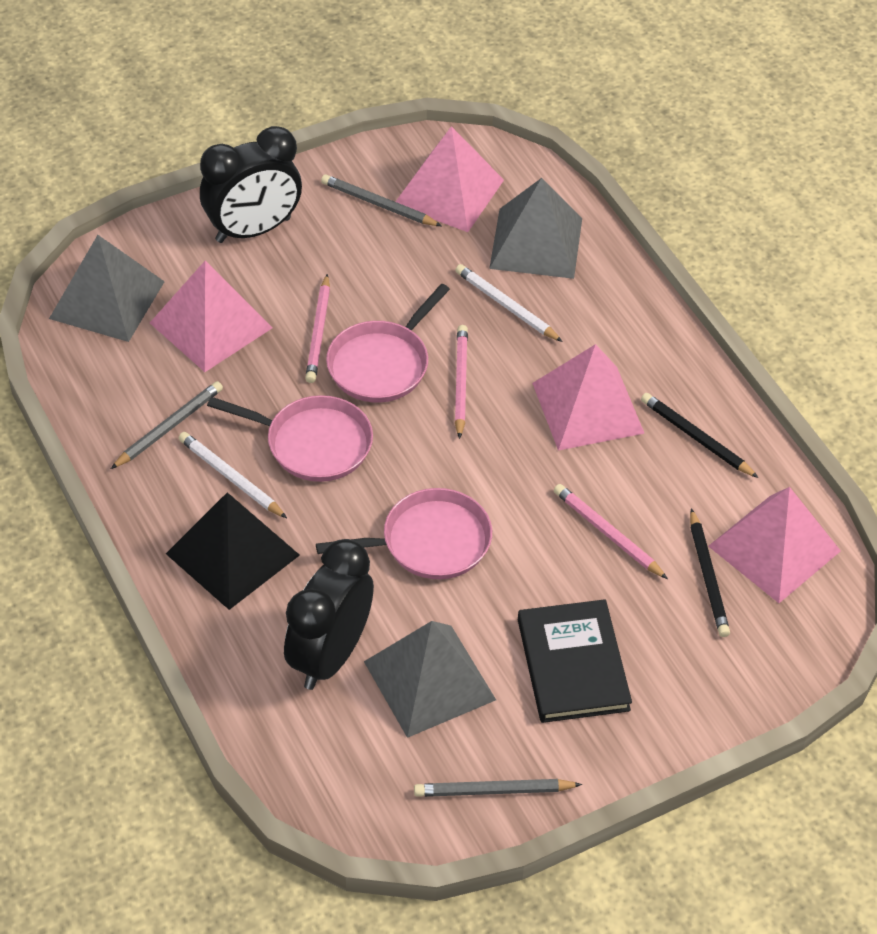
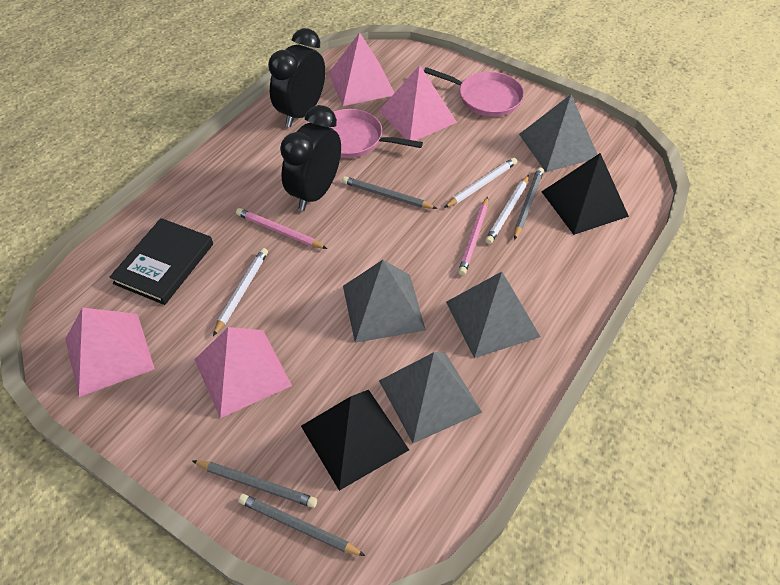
black pencil: 2 -> 0
black pyramid: 1 -> 2
grey pencil: 3 -> 4
grey pyramid: 3 -> 4
pink pan: 3 -> 2
pink pencil: 3 -> 2
white pencil: 2 -> 3

